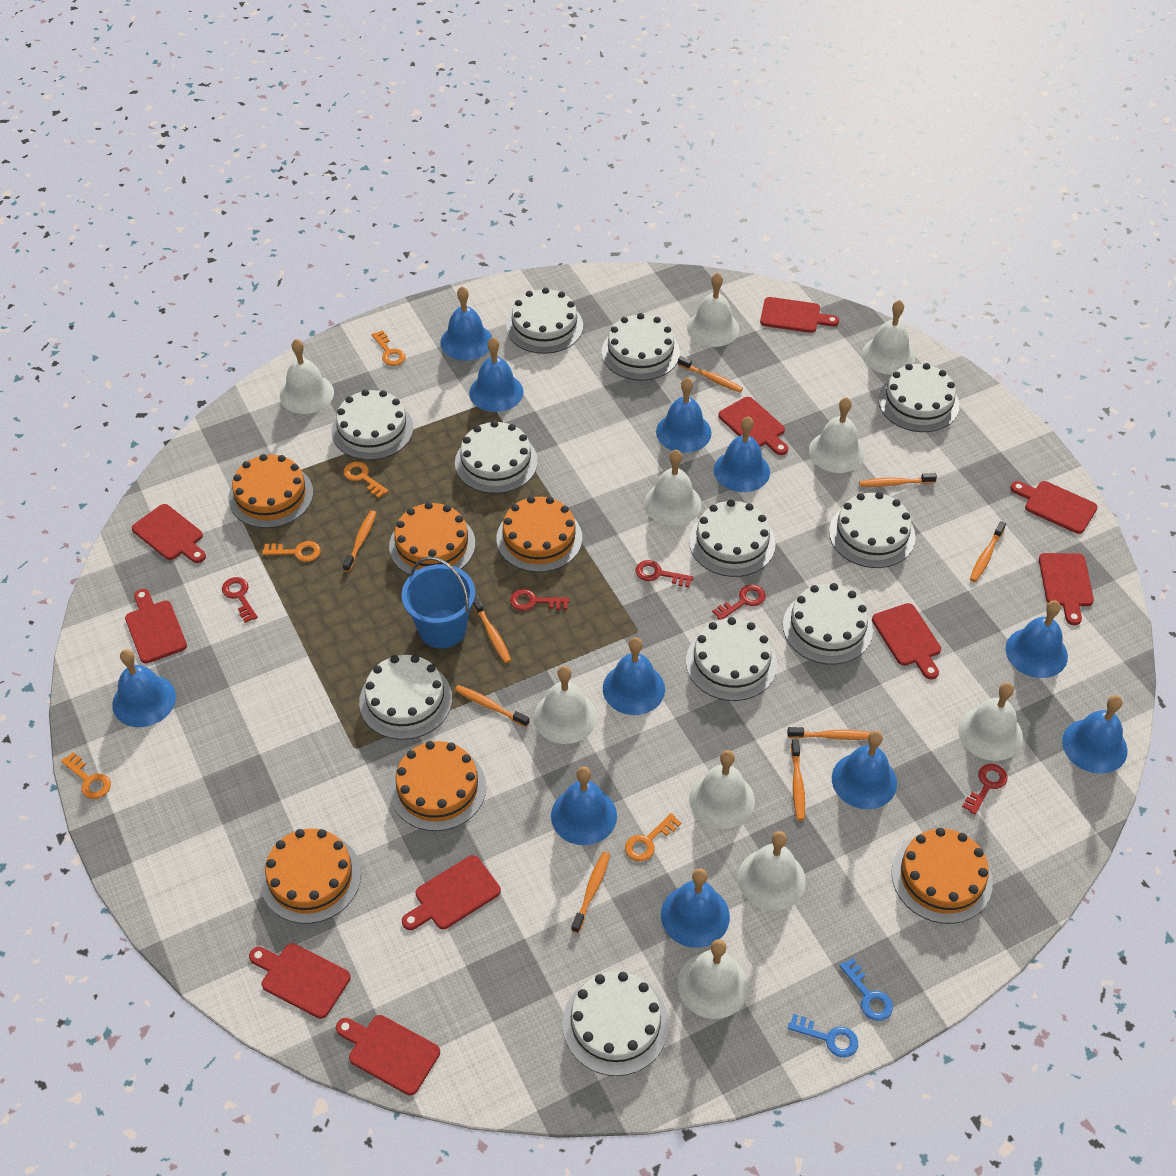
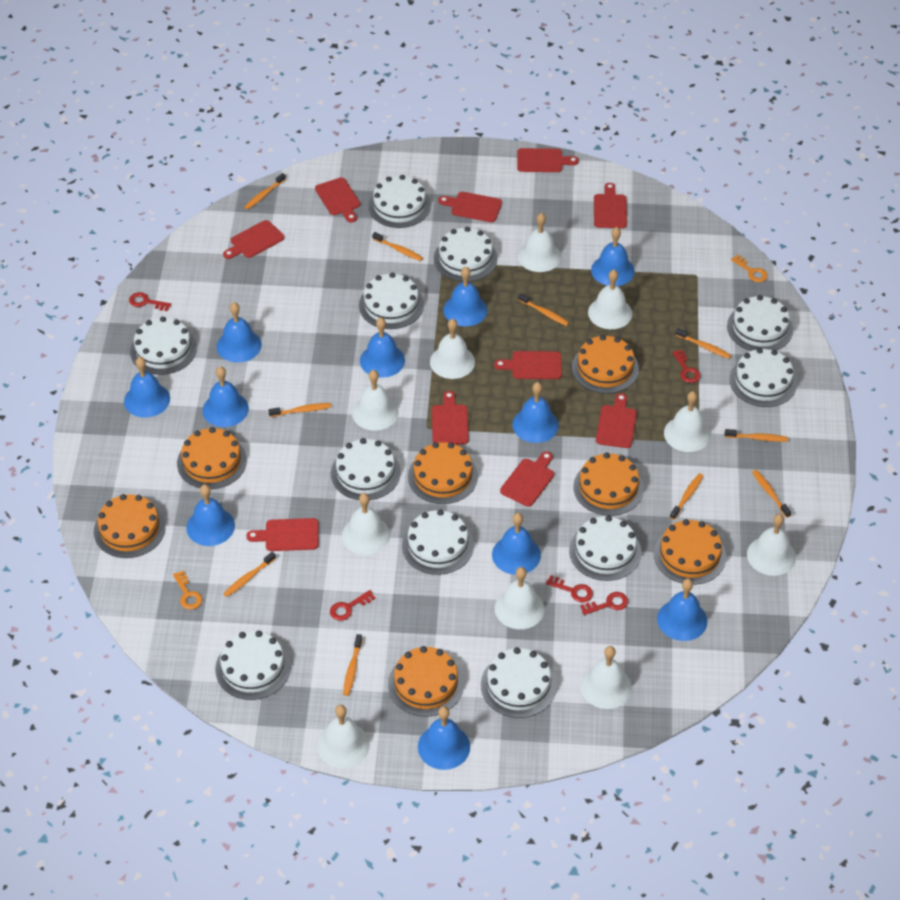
blue bucket: 1 -> 0
blue key: 2 -> 0
orange cake: 6 -> 7
orange key: 5 -> 2
orange toothbrush: 9 -> 10

